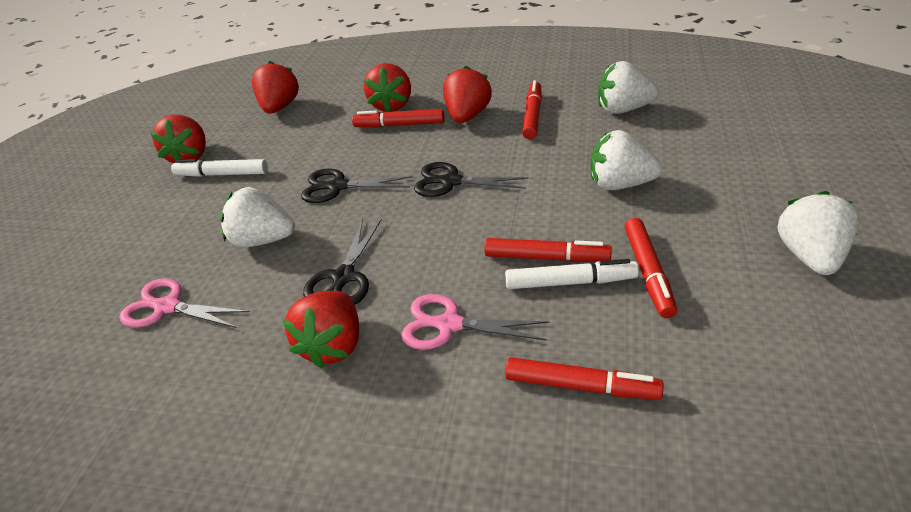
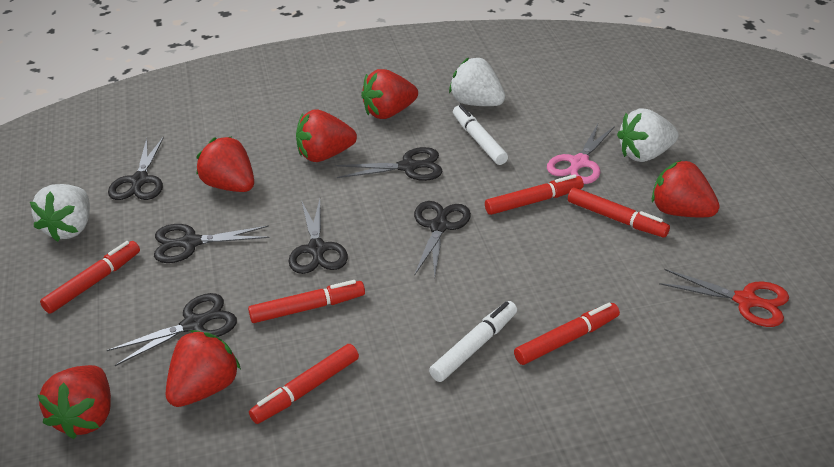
black scissors: 3 -> 6
pink scissors: 2 -> 1
red marker: 5 -> 6
red scissors: 0 -> 1
red strawberry: 5 -> 6
white strawberry: 4 -> 3

